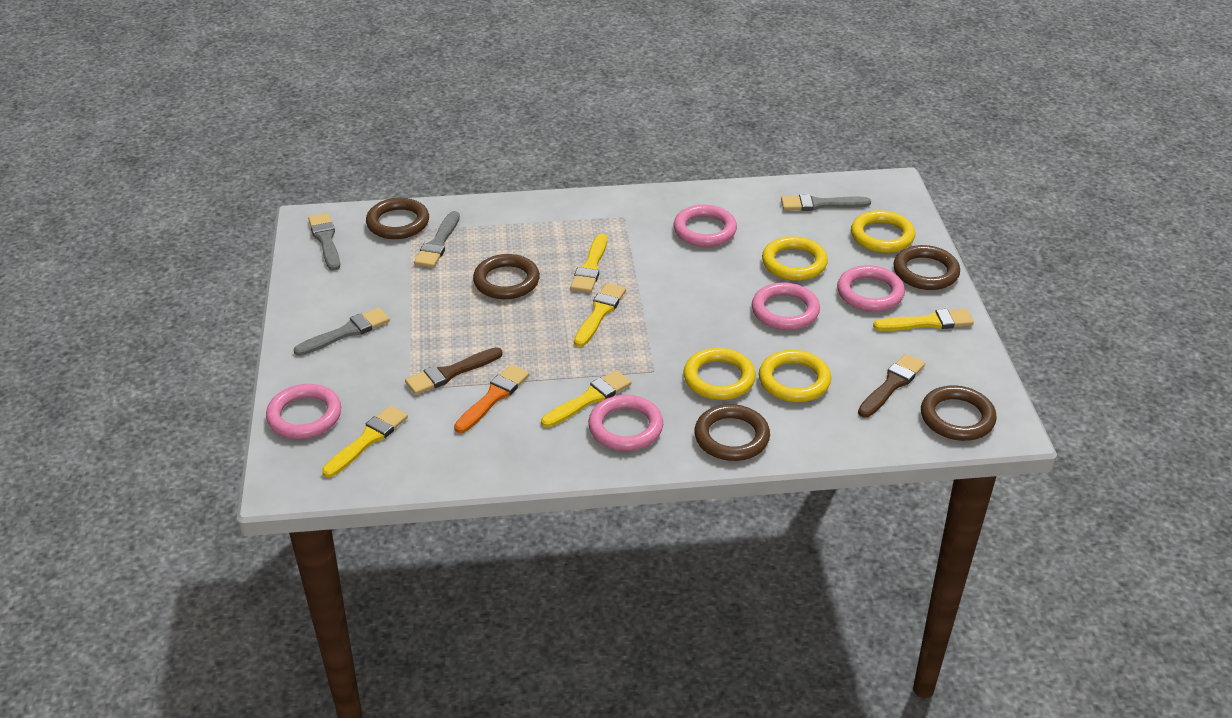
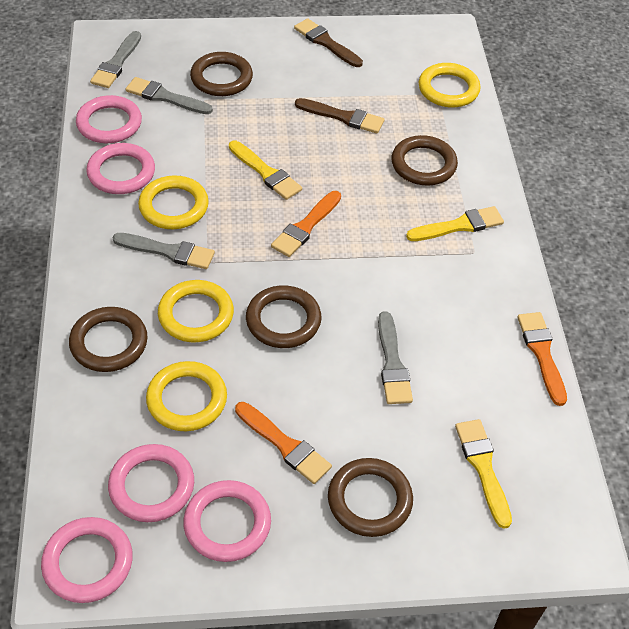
orange brush: 1 -> 3
yellow brush: 5 -> 3

